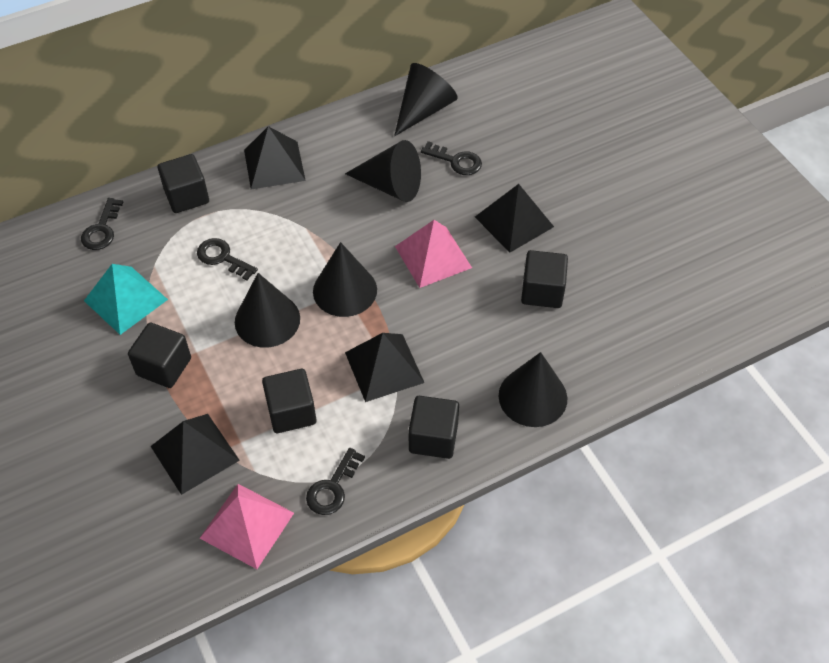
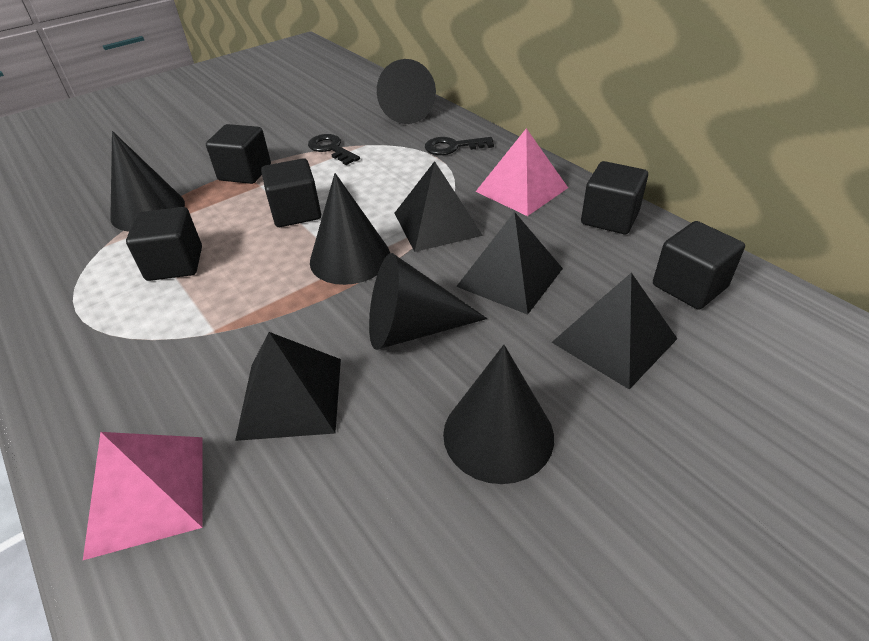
black key: 4 -> 2
turquoise pyramid: 1 -> 0

